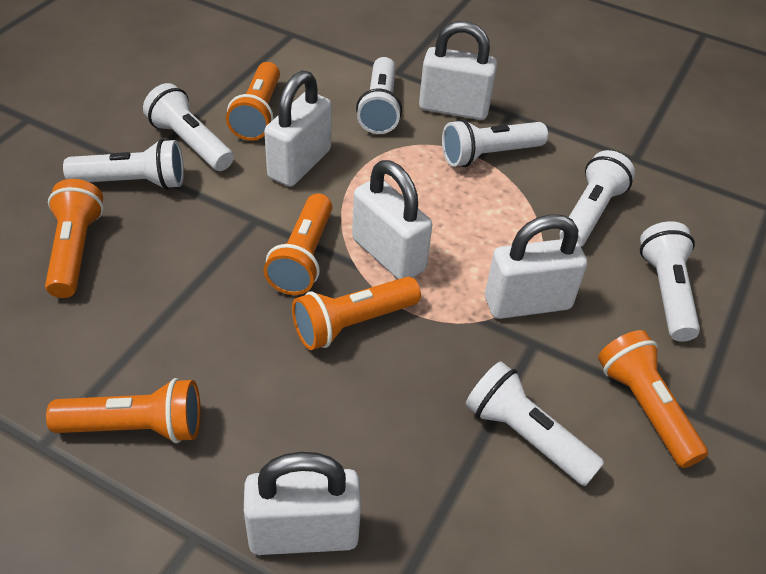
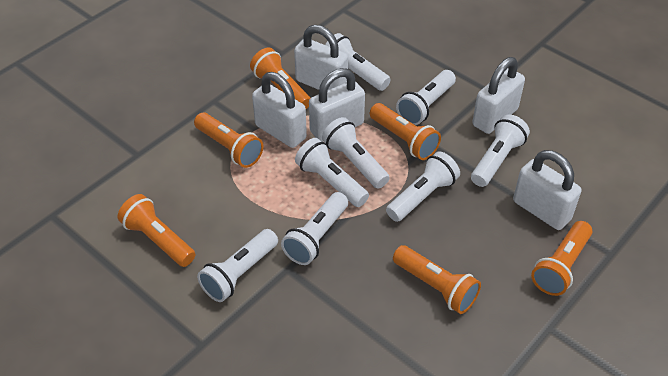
white flashlight: 7 -> 8

